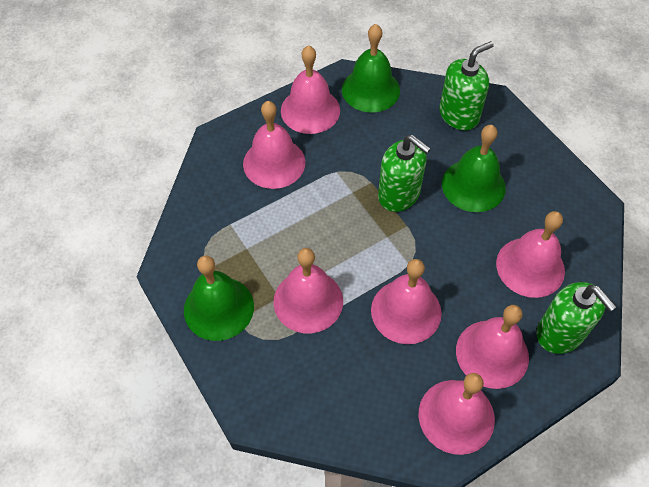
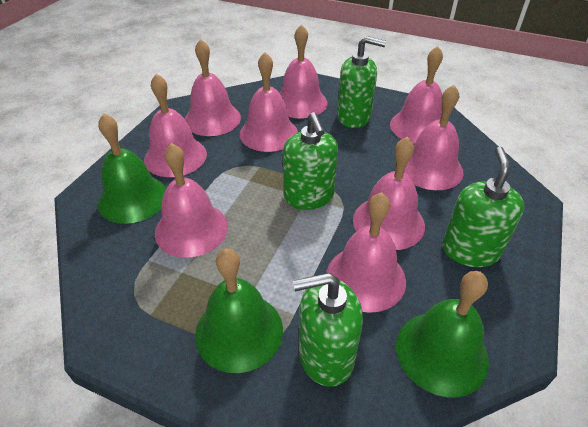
green soap dispenser: 3 -> 4
pink bell: 7 -> 9

